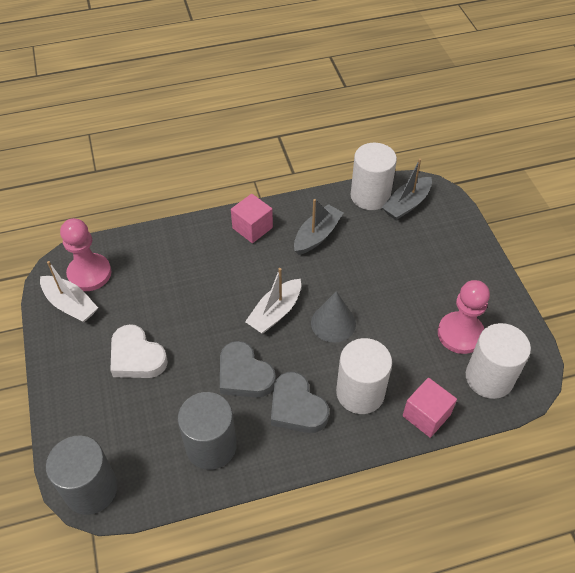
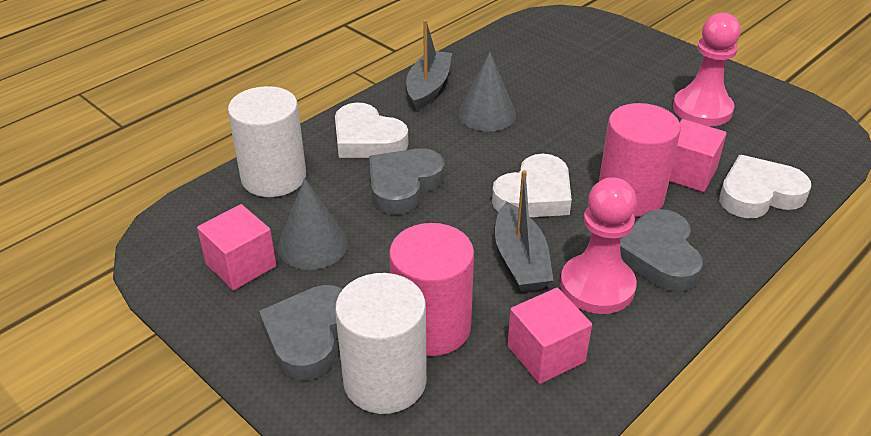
grey cone: 1 -> 2
grey cylinder: 2 -> 0
grey heart: 2 -> 3
pink cube: 2 -> 3
pink cylinder: 0 -> 2
white boat: 2 -> 0
white cylinder: 3 -> 2
white heart: 1 -> 3

